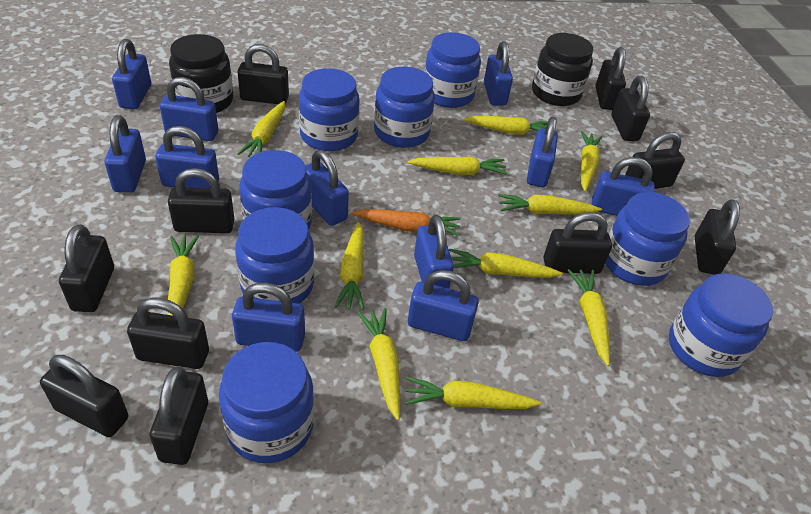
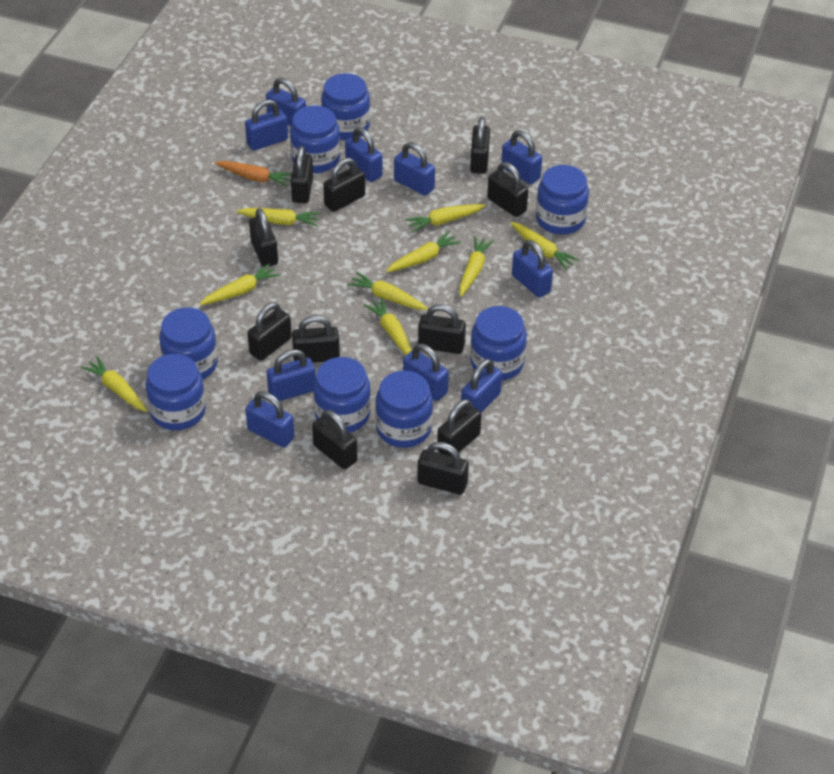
black jar: 2 -> 0
blue padlock: 11 -> 10
yellow carrot: 11 -> 9

